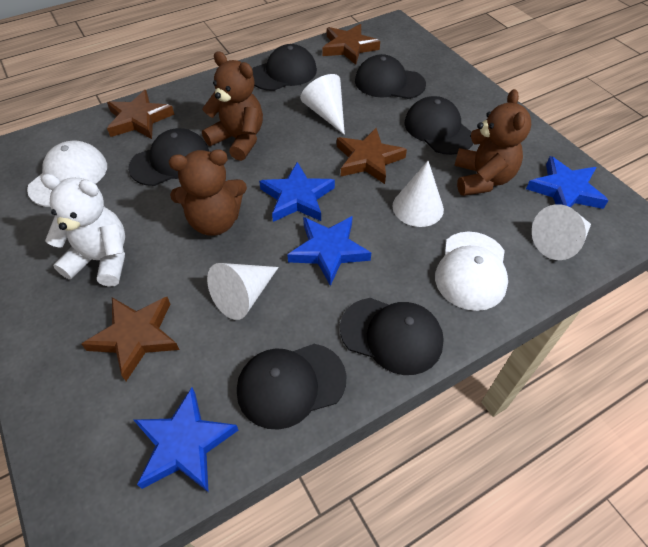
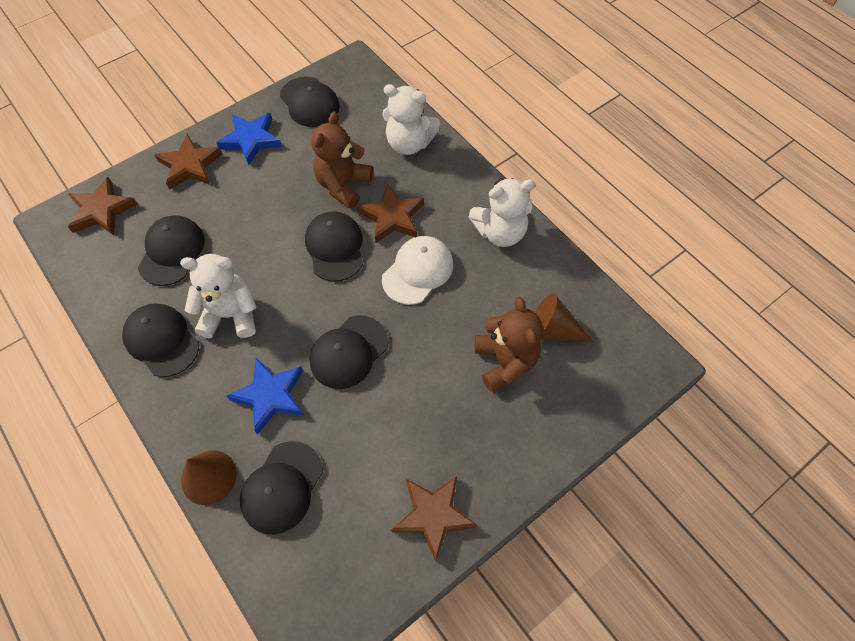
blue star: 4 -> 2
brown cone: 0 -> 2
brown teddy bear: 3 -> 2
white cap: 2 -> 1
white cone: 4 -> 0
white teddy bear: 1 -> 3

